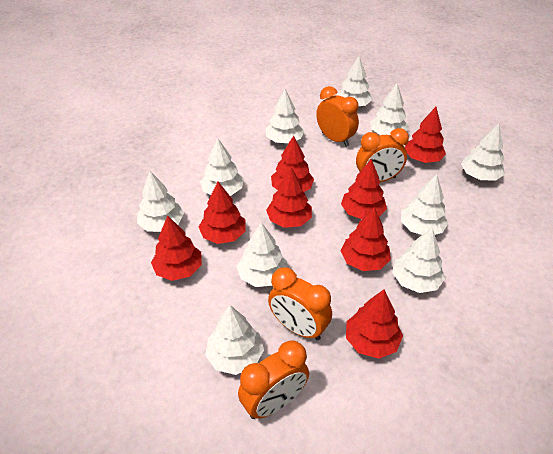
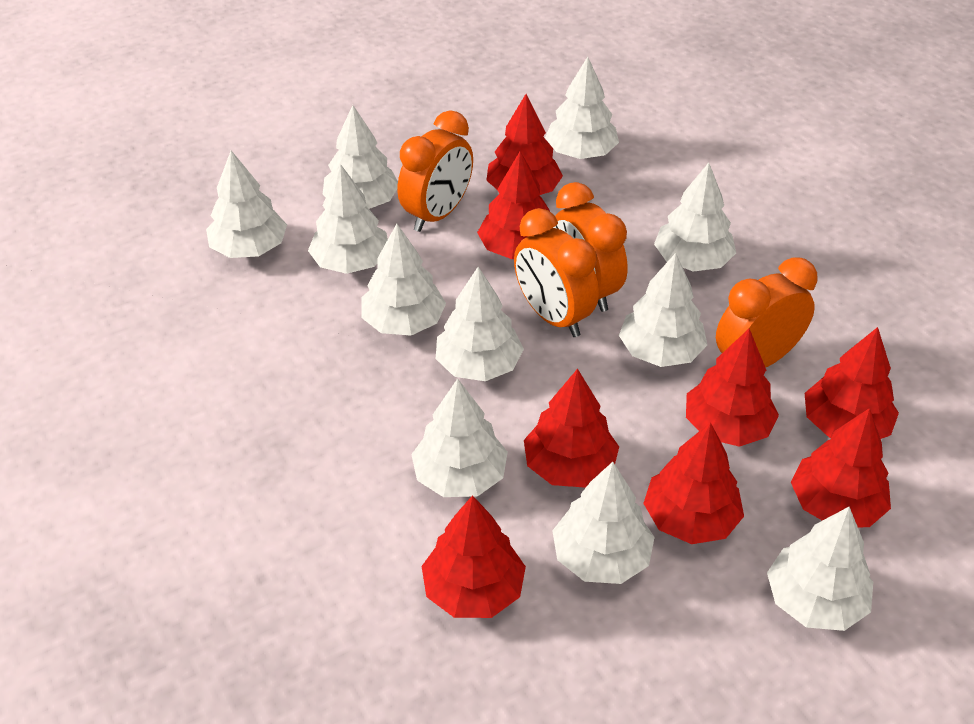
white tree: 10 -> 11

